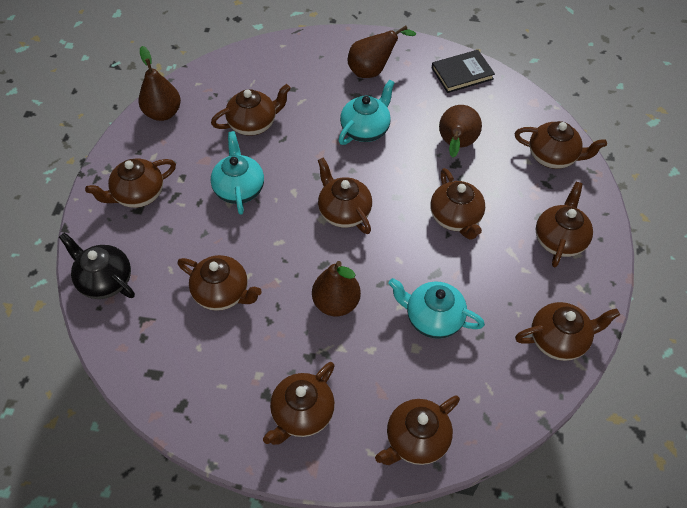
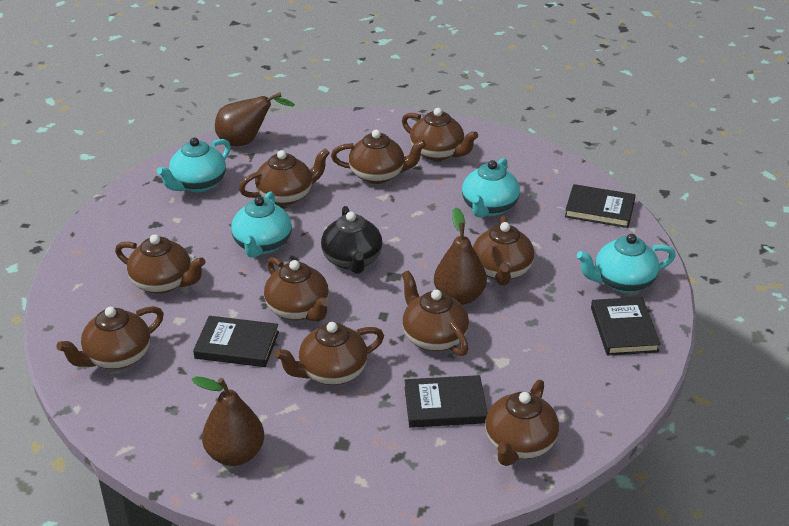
black book: 1 -> 4
brown pear: 4 -> 3
turquoise teapot: 3 -> 4

